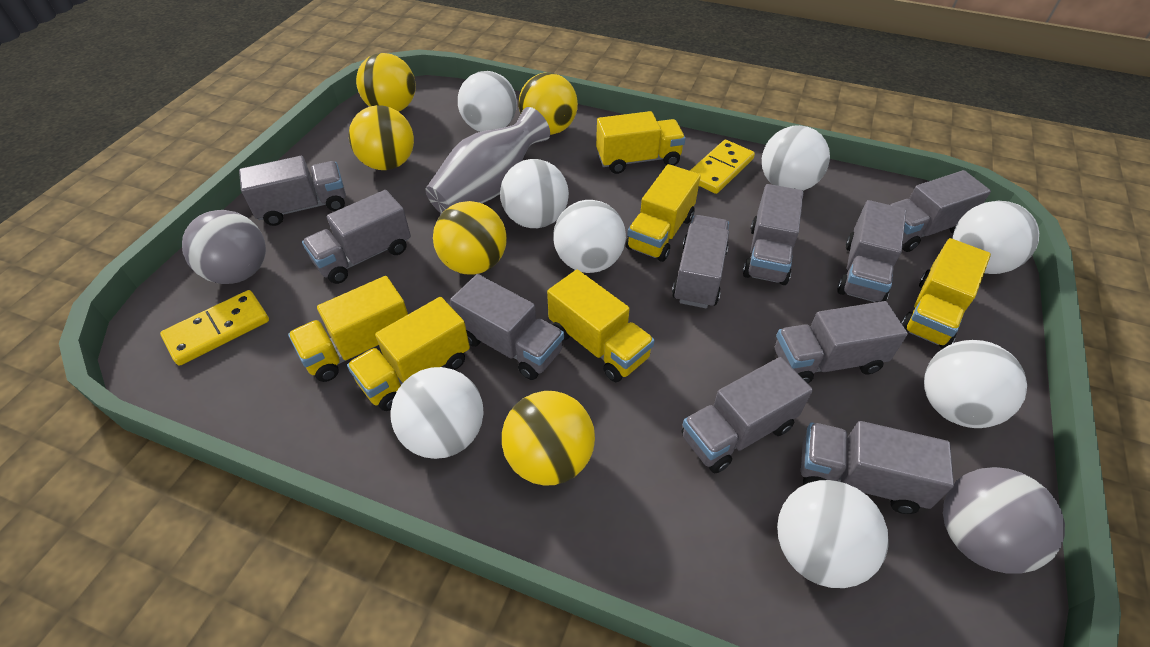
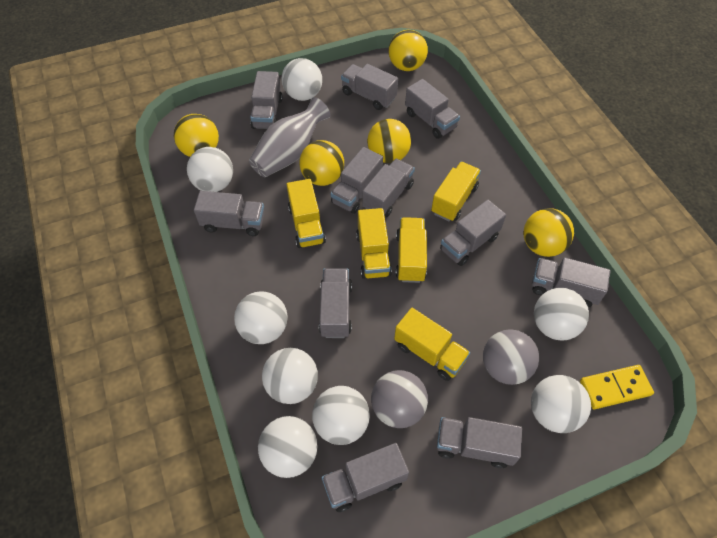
grey truck: 10 -> 11
yellow domino: 2 -> 1
yellow truck: 6 -> 5

